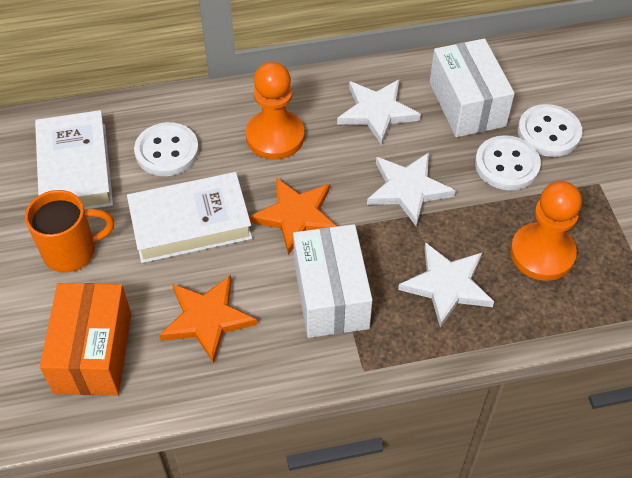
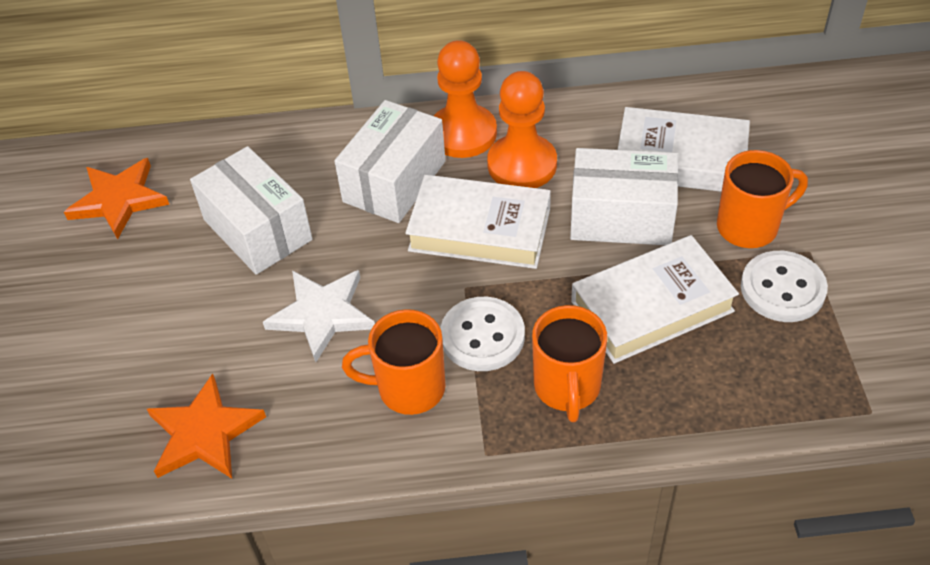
orange box: 1 -> 0
orange mug: 1 -> 3
white book: 2 -> 3
white box: 2 -> 3
white button: 3 -> 2
white star: 3 -> 1

